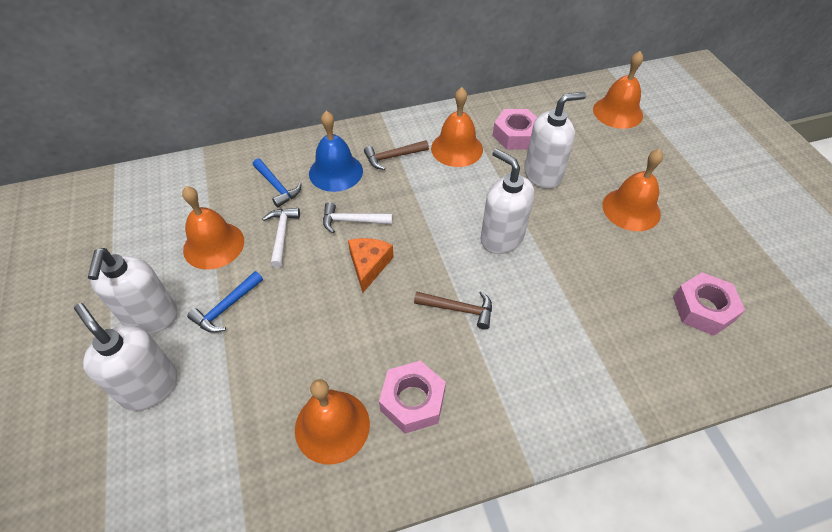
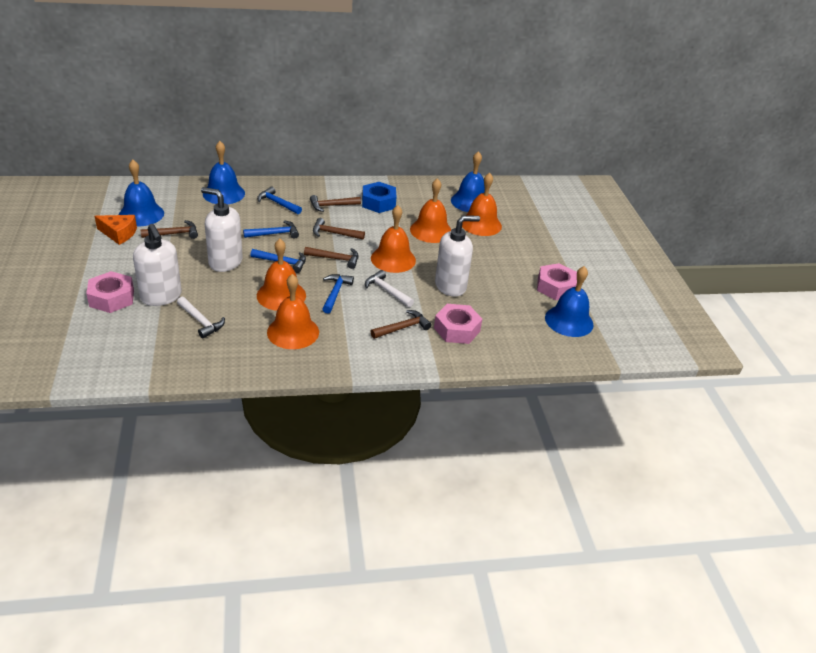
blue bell: 1 -> 4
blue hammer: 2 -> 4
blue nut: 0 -> 1
brown hammer: 2 -> 5
white soap dispenser: 4 -> 3

